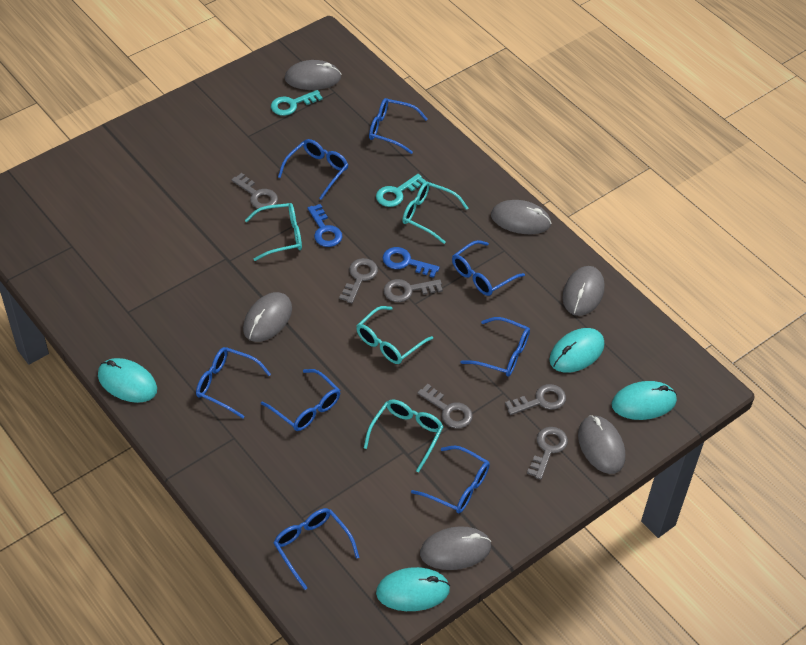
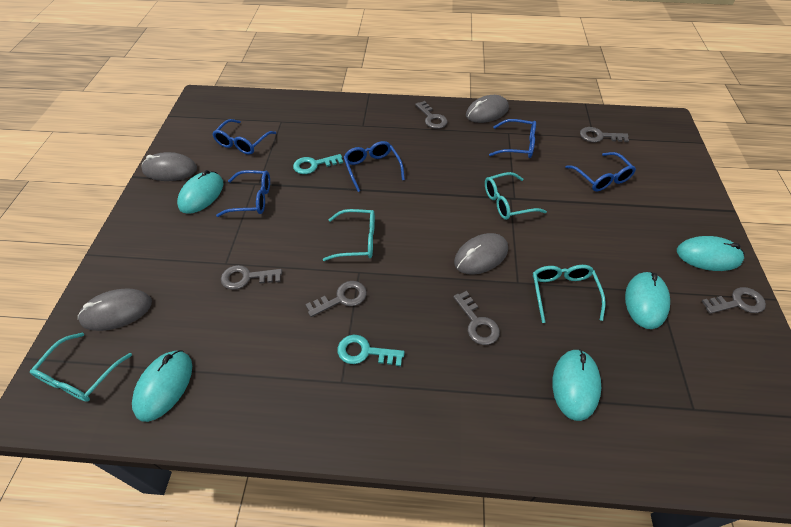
blue glasses: 8 -> 5
blue key: 2 -> 0
grey mouse: 6 -> 4
turquoise mouse: 4 -> 5

